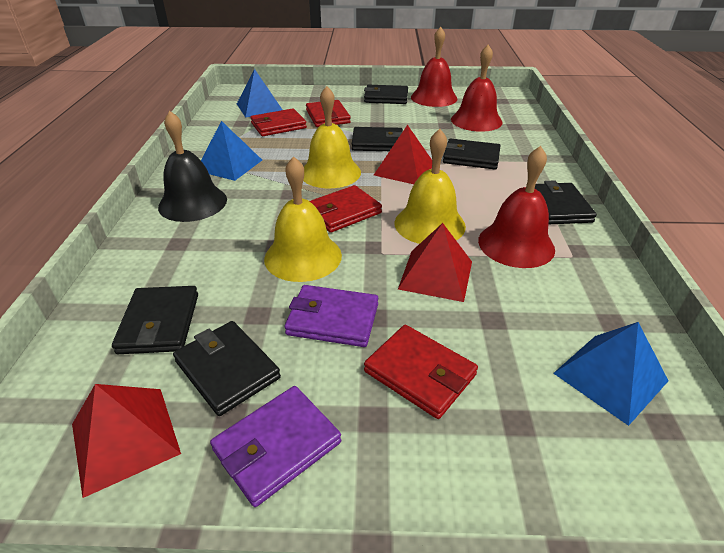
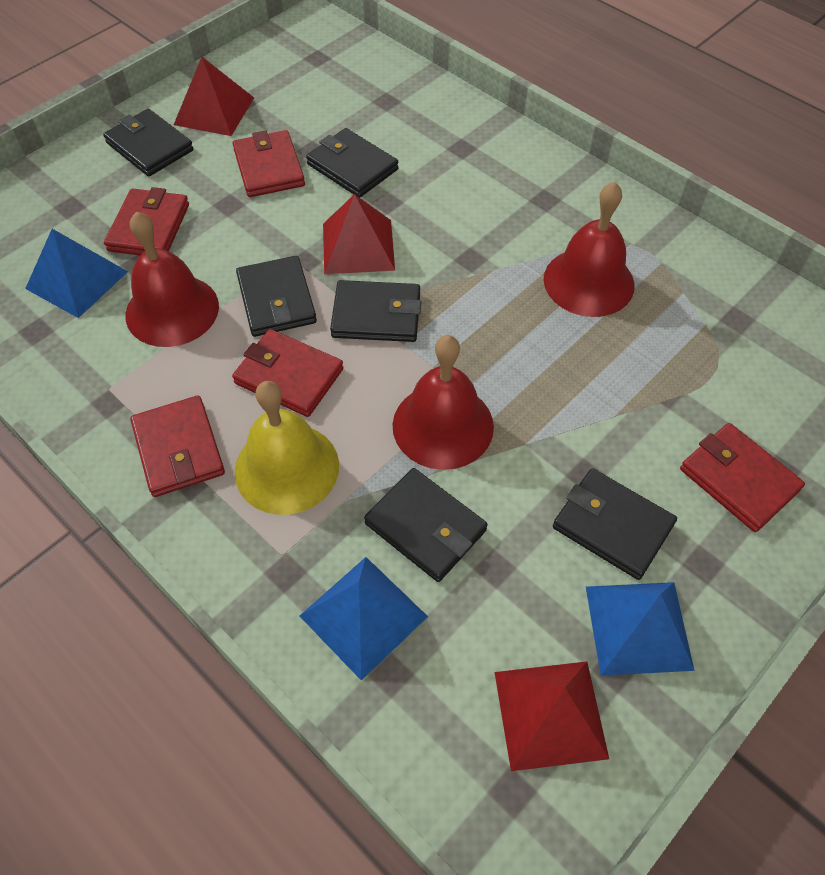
black bell: 1 -> 0
purple wallet: 2 -> 0
red wallet: 4 -> 5
yellow bell: 3 -> 1

